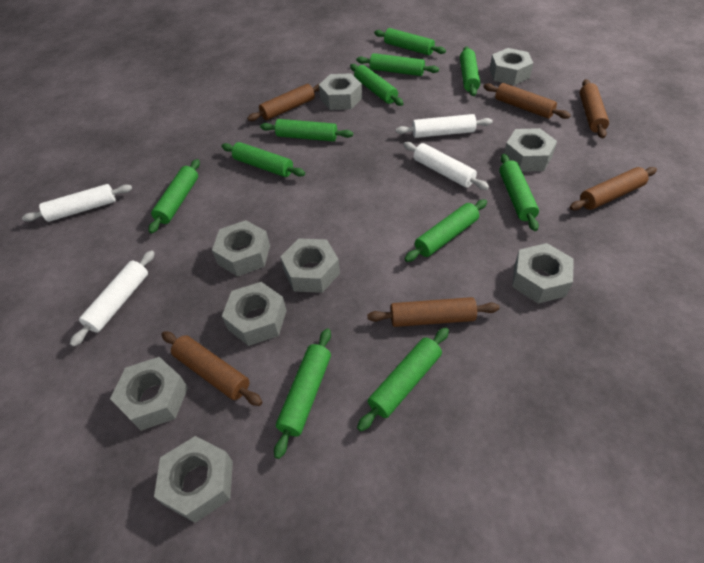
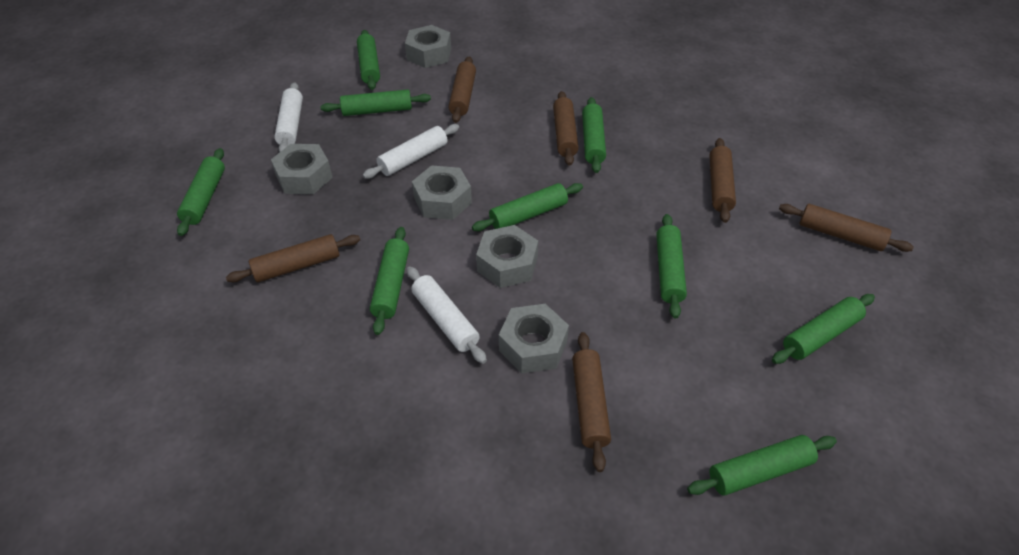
green rolling pin: 11 -> 9
grey nut: 9 -> 5
white rolling pin: 4 -> 3

